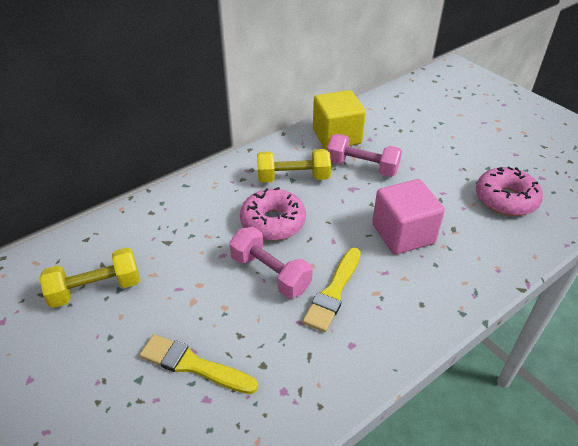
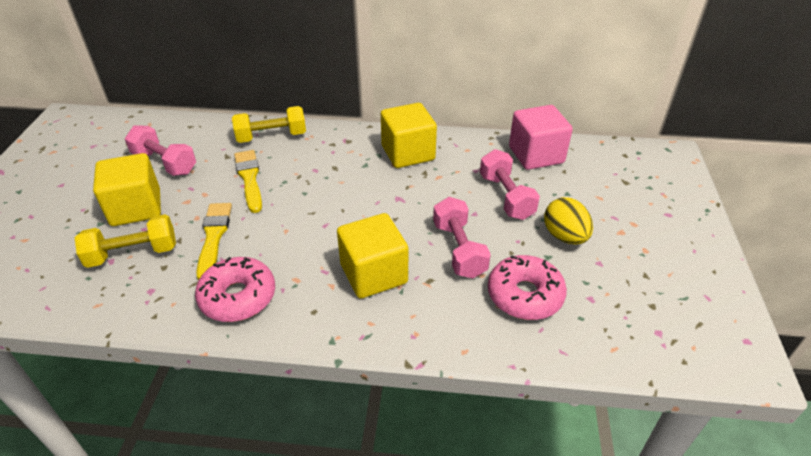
pink dumbbell: 2 -> 3
yellow cube: 1 -> 3
yellow egg: 0 -> 1

